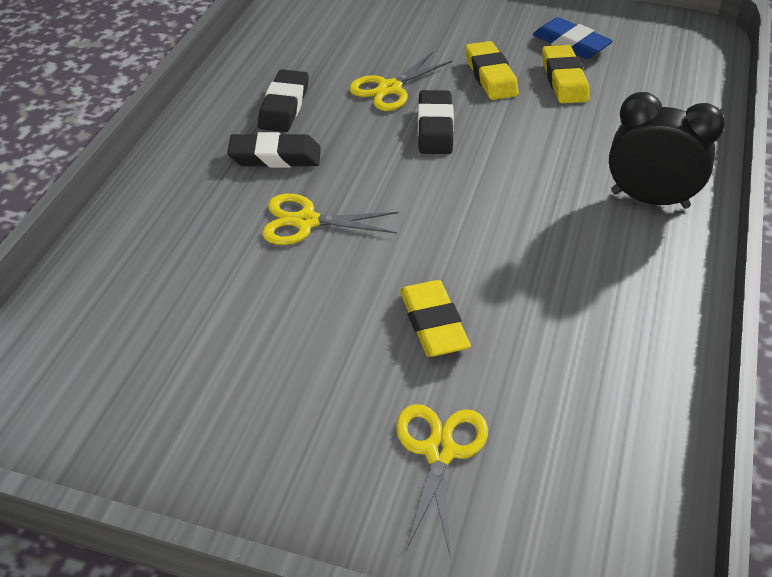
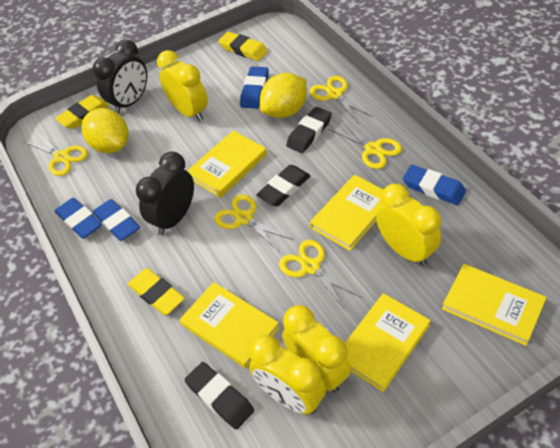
black clock: 1 -> 2
blue eraser: 1 -> 4
yellow book: 0 -> 5
yellow clock: 0 -> 4
yellow lemon: 0 -> 2
yellow scissors: 3 -> 5

